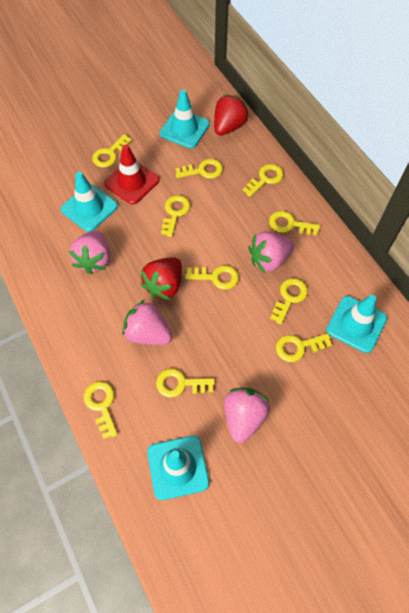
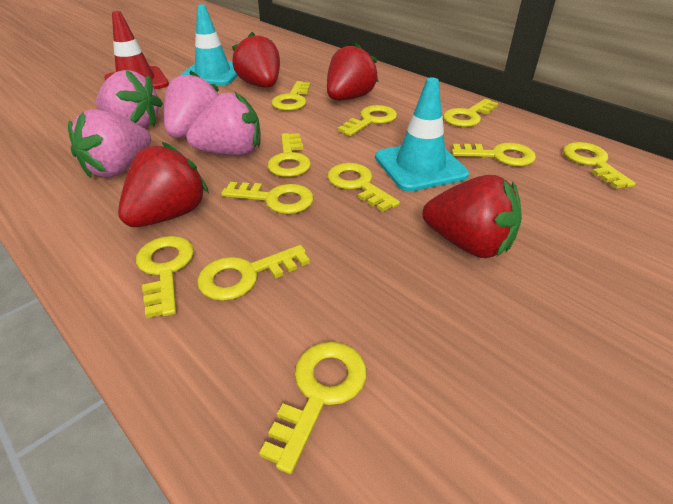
red strawberry: 2 -> 4
turquoise traffic cone: 4 -> 2
yellow key: 10 -> 11

